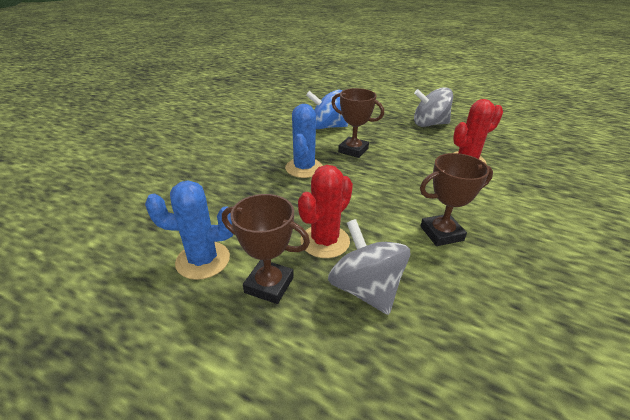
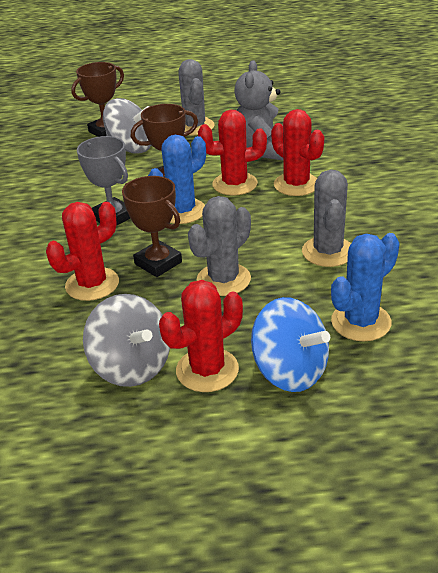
grey cactus: 0 -> 3
grey teddy bear: 0 -> 1
grey trophy: 0 -> 1
red cactus: 2 -> 4

